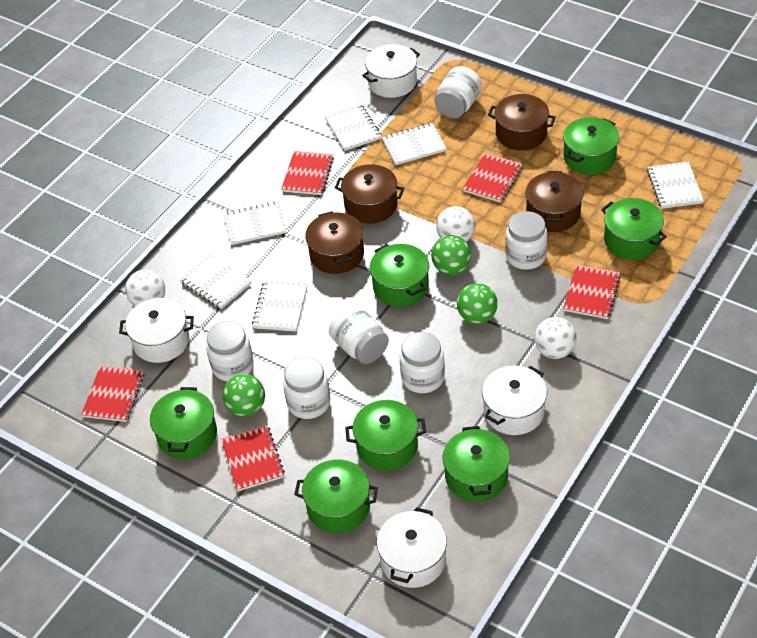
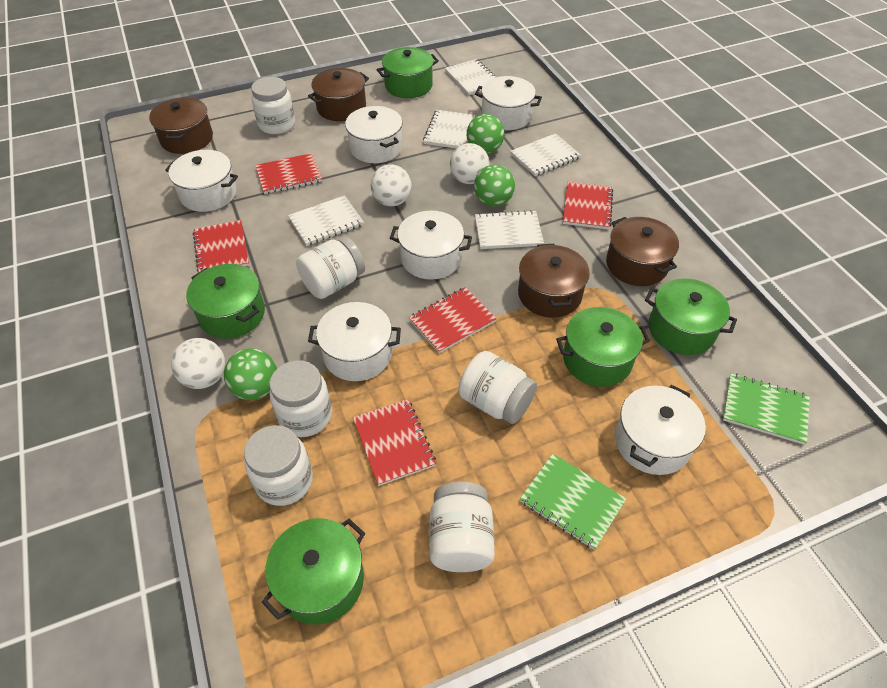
green notebook: 0 -> 2
green pot: 7 -> 5
white notebook: 6 -> 5
white pot: 4 -> 6

